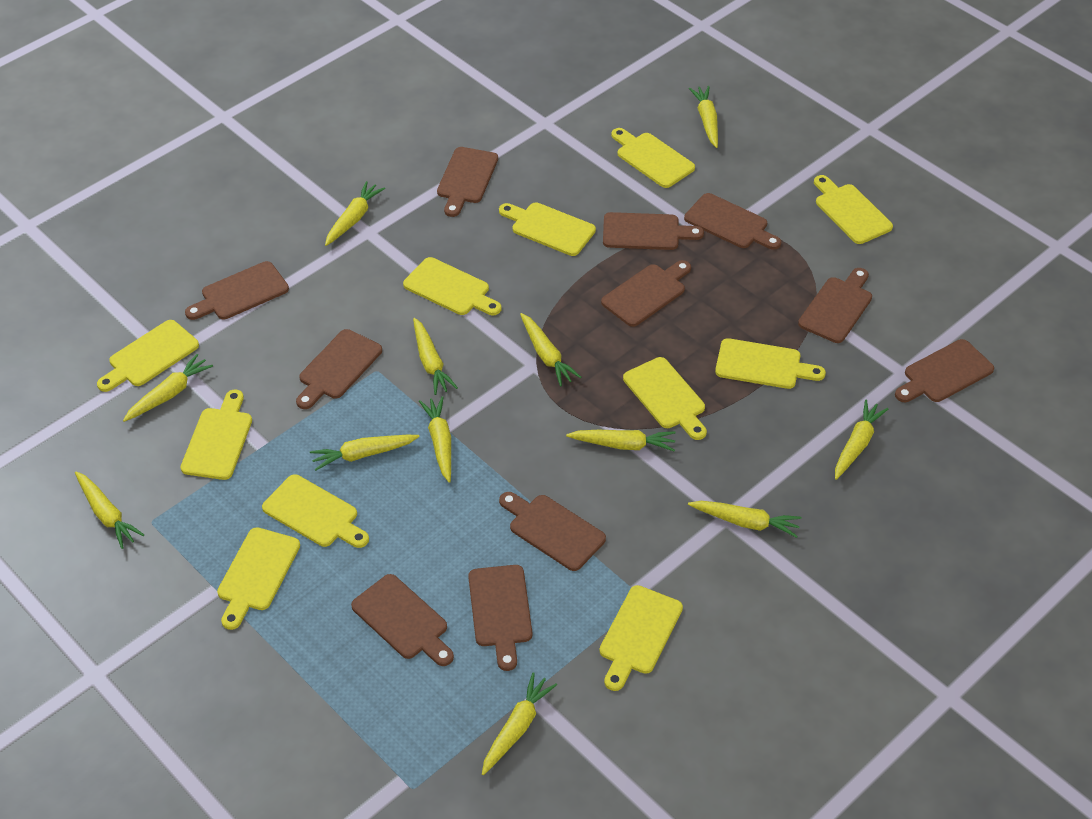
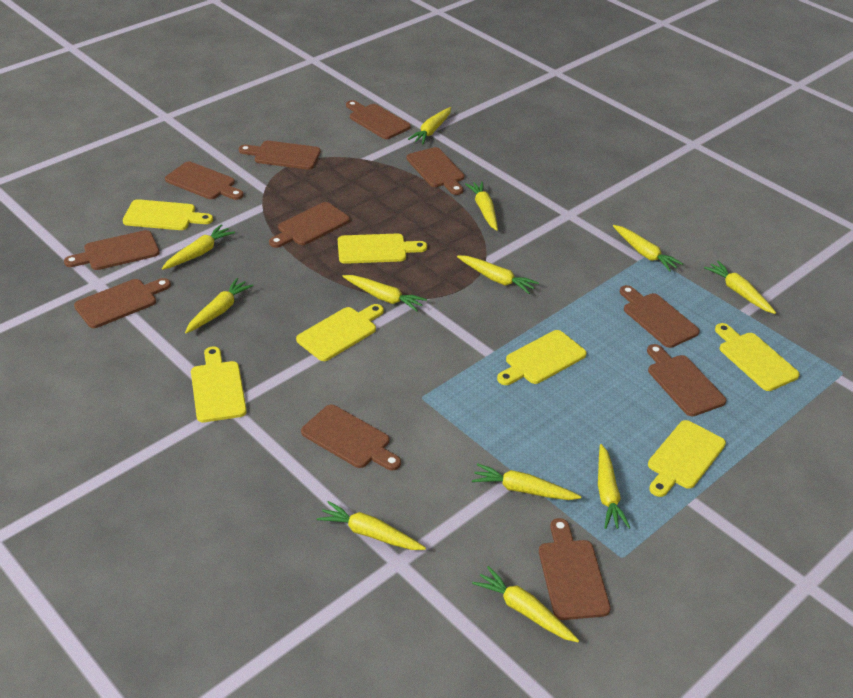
yellow cutting board: 11 -> 7

